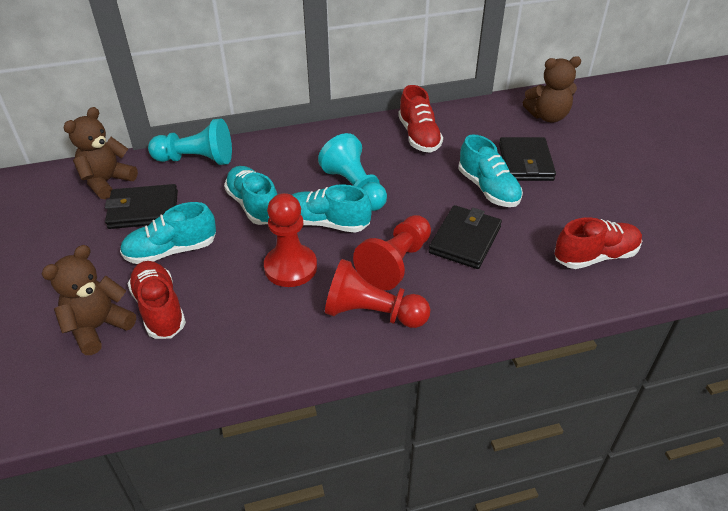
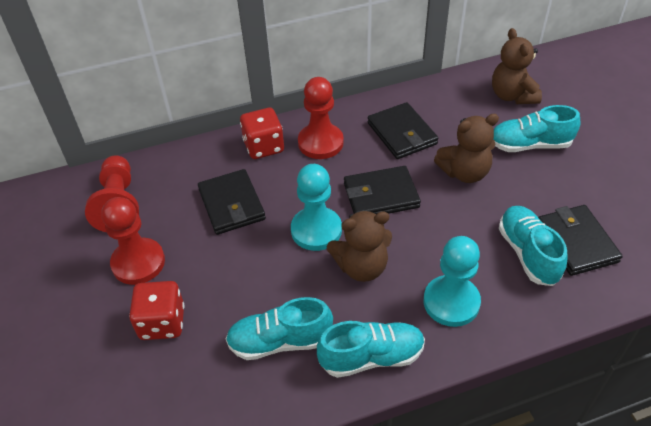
black wallet: 3 -> 4
red dice: 0 -> 2
red shoe: 3 -> 0

